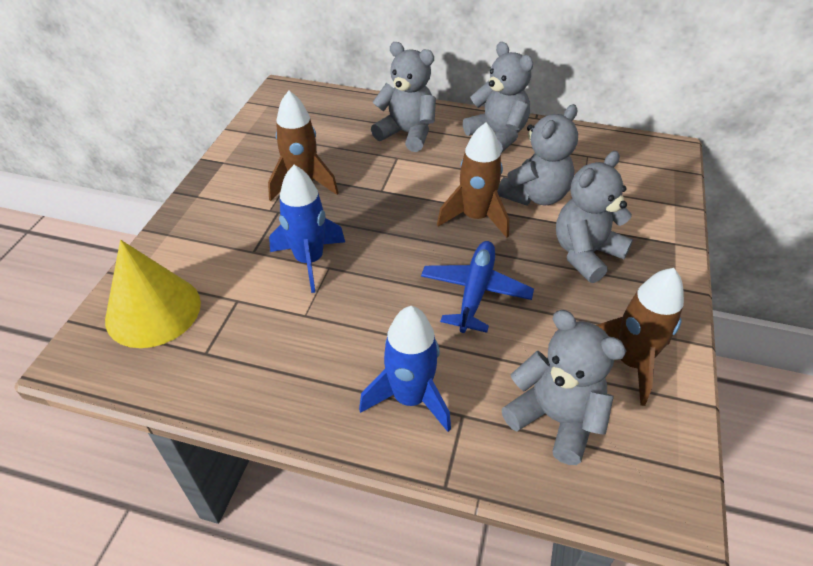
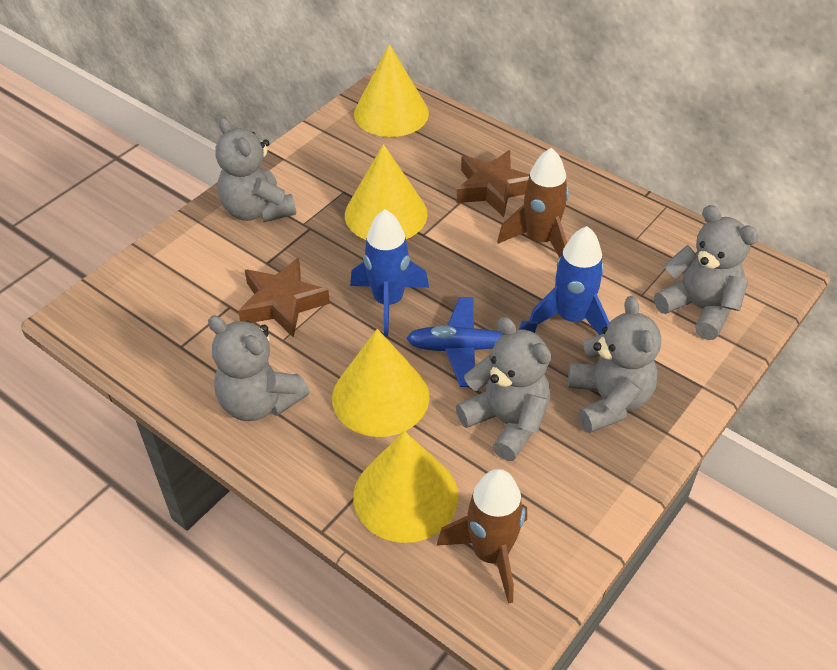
brown rocket: 3 -> 2
brown star: 0 -> 2
yellow cone: 1 -> 4

